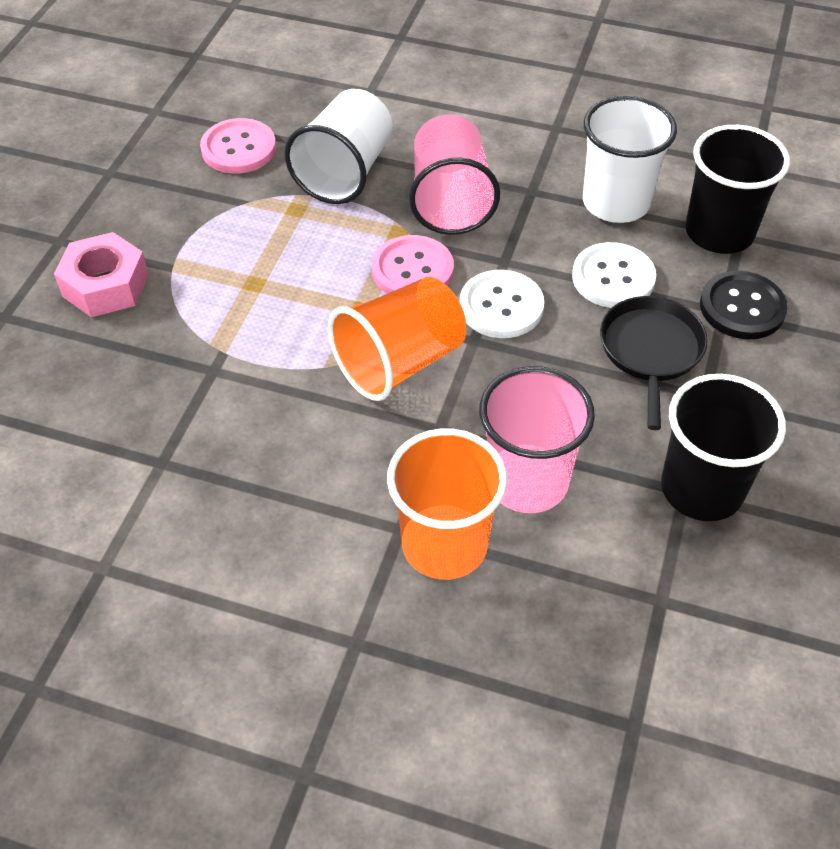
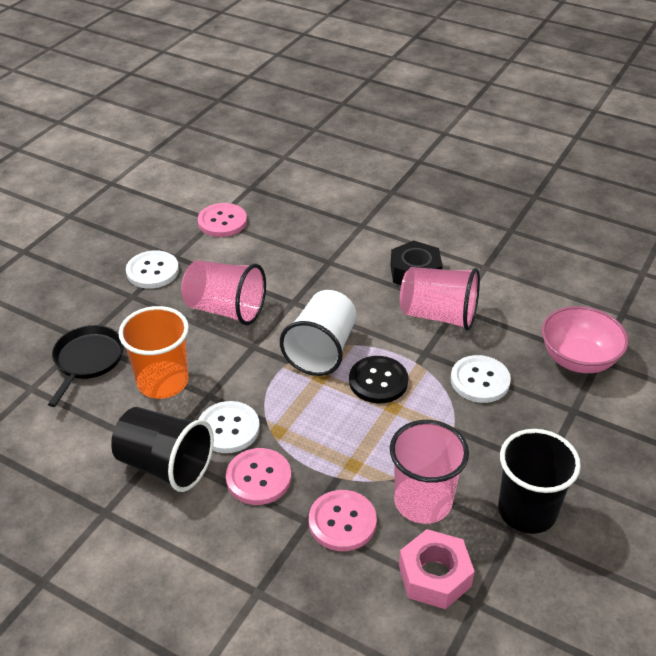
black nut: 0 -> 1
orange cup: 2 -> 1
pink bowl: 0 -> 1
pink button: 2 -> 3
pink cup: 2 -> 3
white button: 2 -> 3
white cup: 2 -> 1

